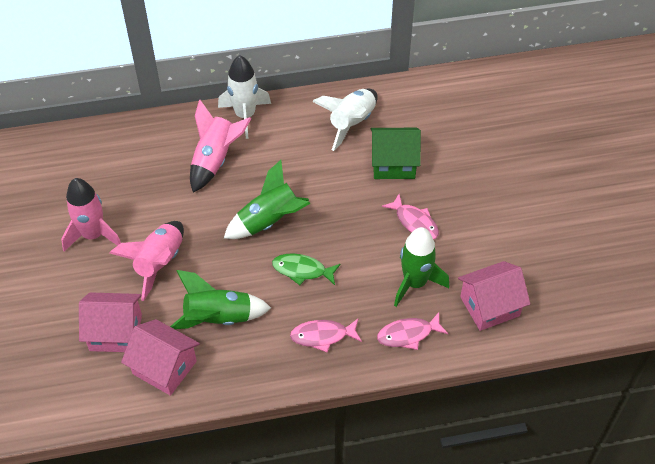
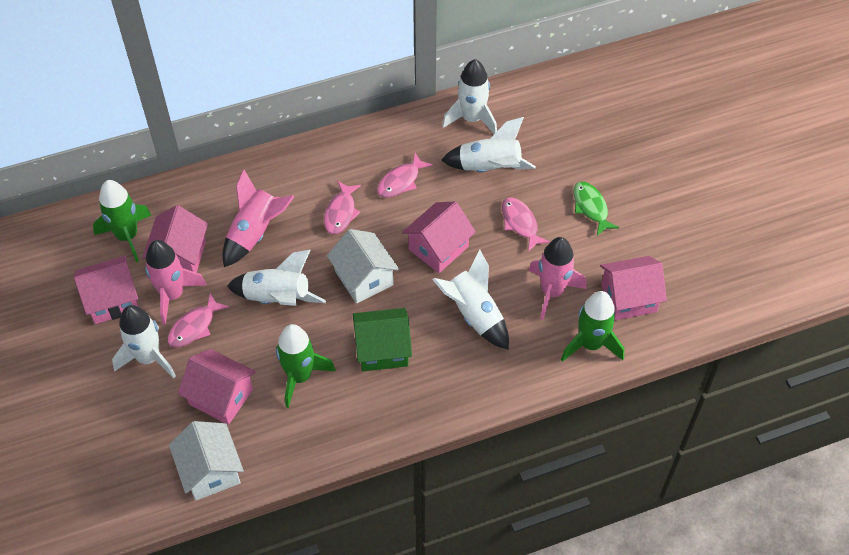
pink fish: 3 -> 4
pink house: 3 -> 5
white house: 0 -> 2
white rocket: 2 -> 5

